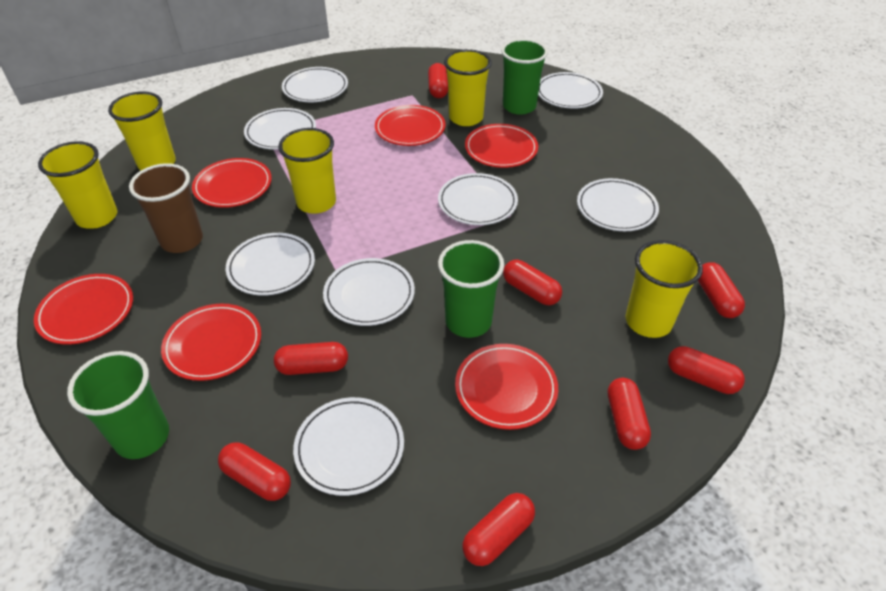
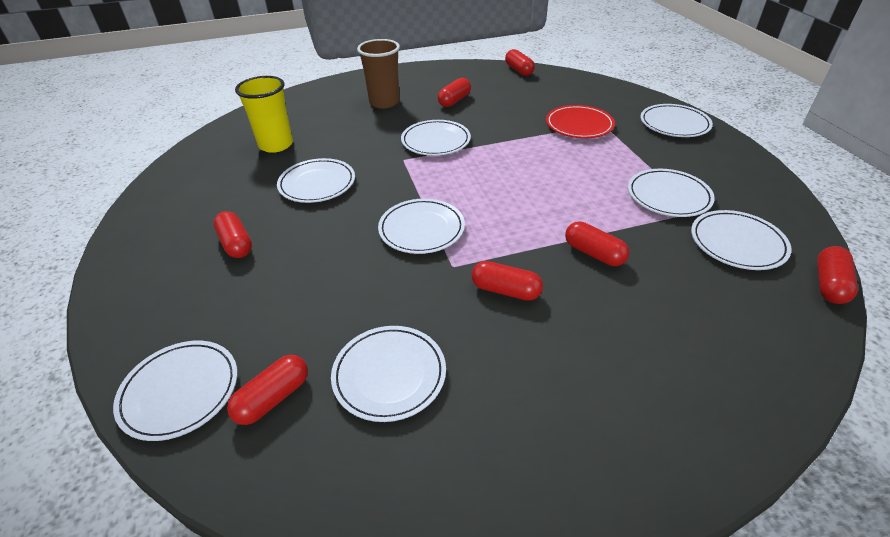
green cup: 3 -> 0
red capsule: 8 -> 7
red plate: 6 -> 1
yellow cup: 5 -> 1

